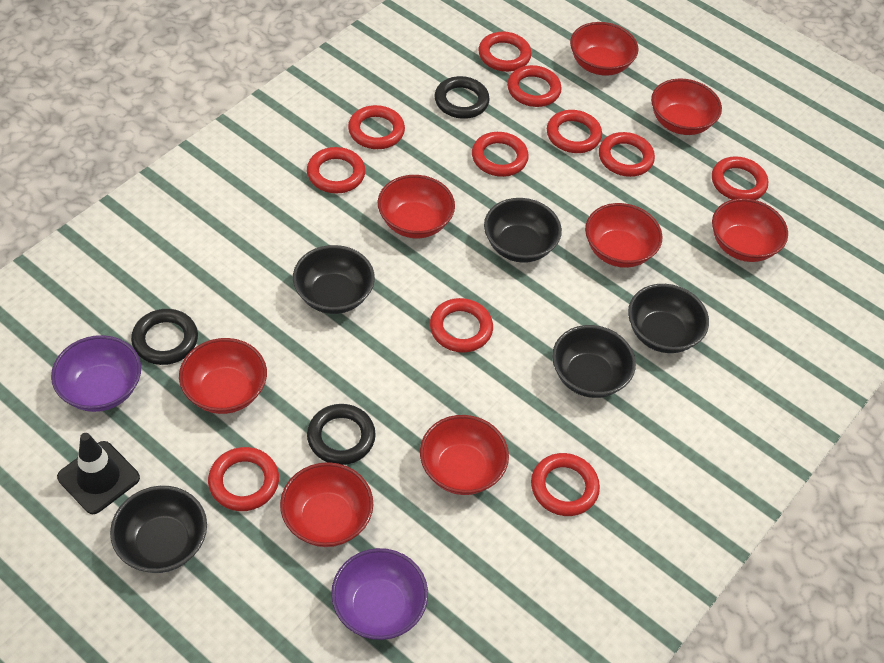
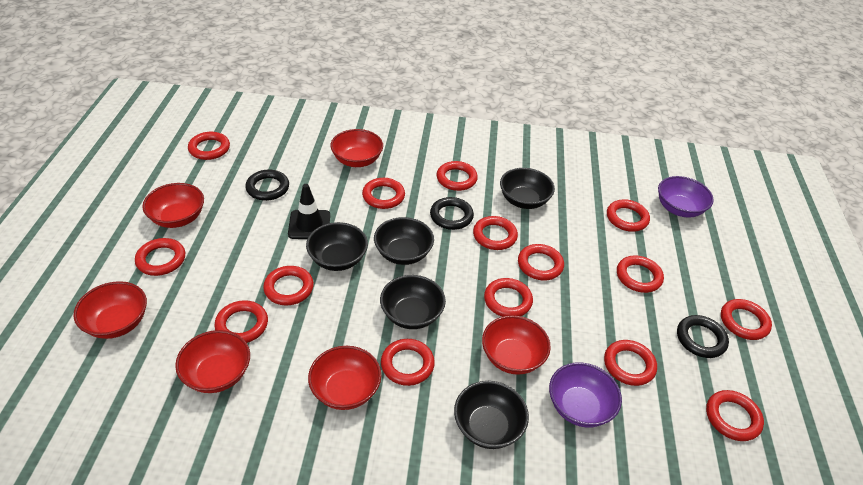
red bowl: 8 -> 6
red ring: 11 -> 15

